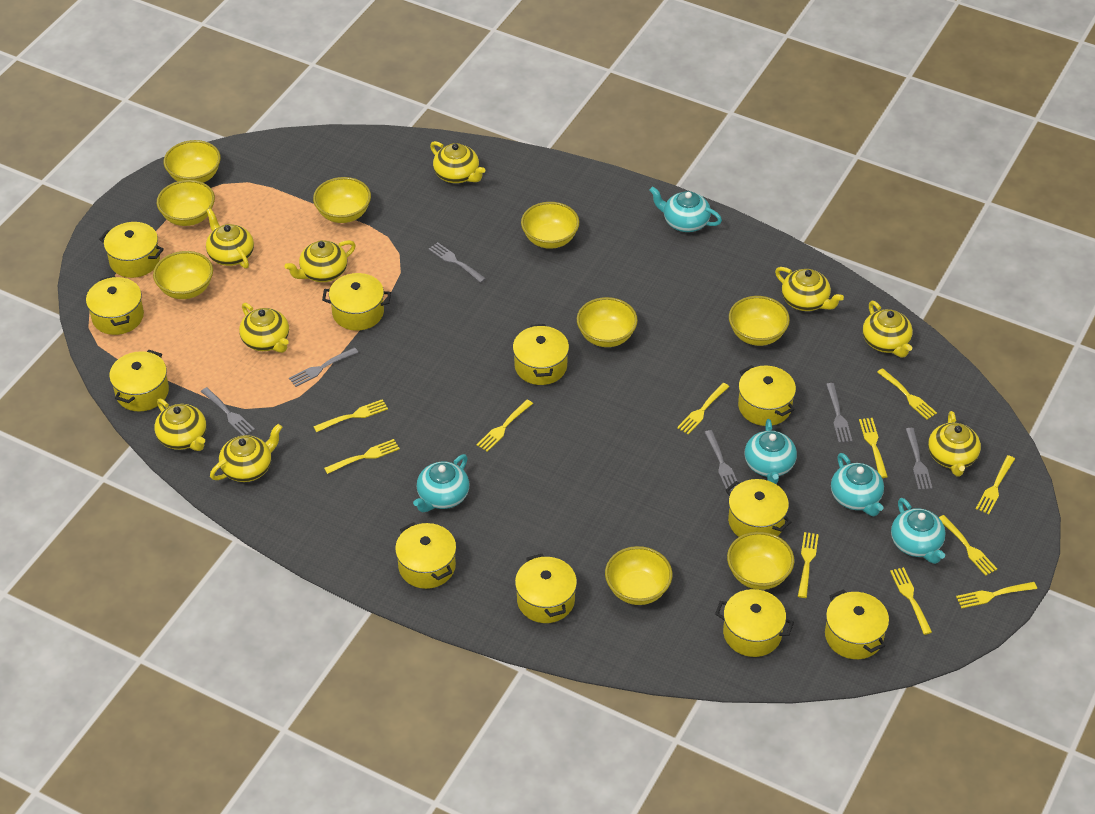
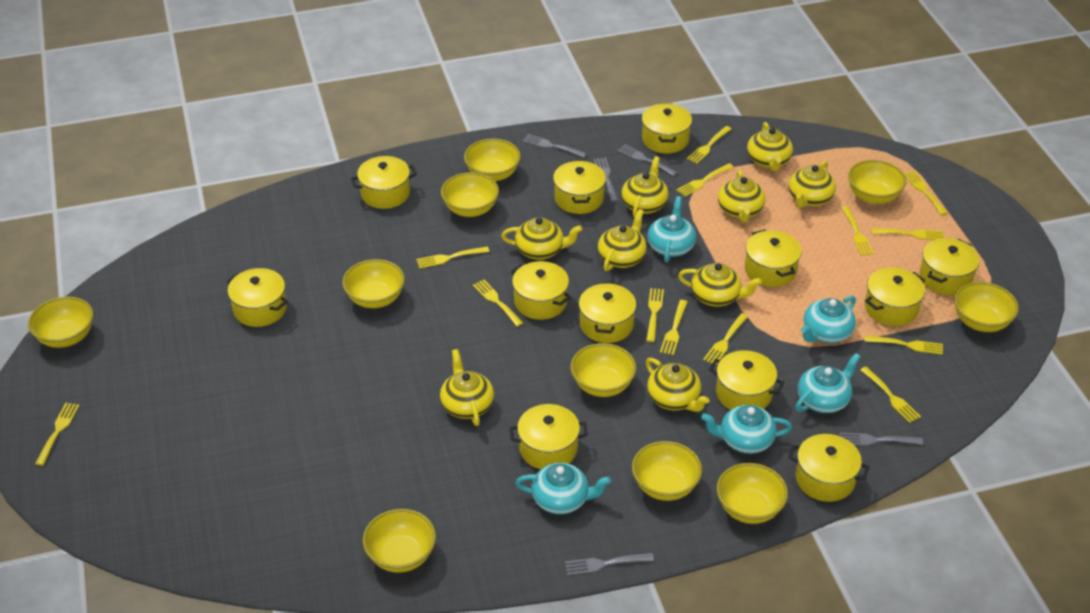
grey fork: 6 -> 5
yellow bowl: 9 -> 10
yellow fork: 11 -> 13
yellow pot: 11 -> 12

